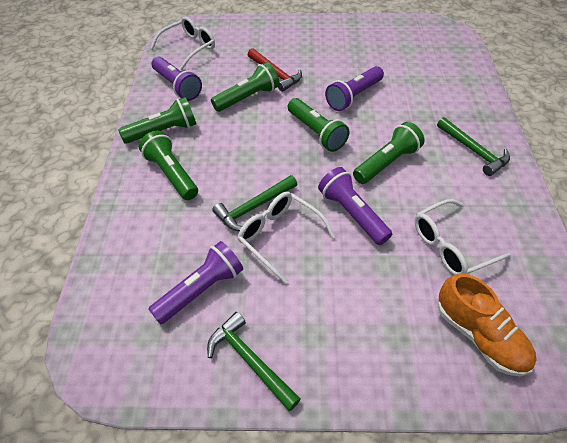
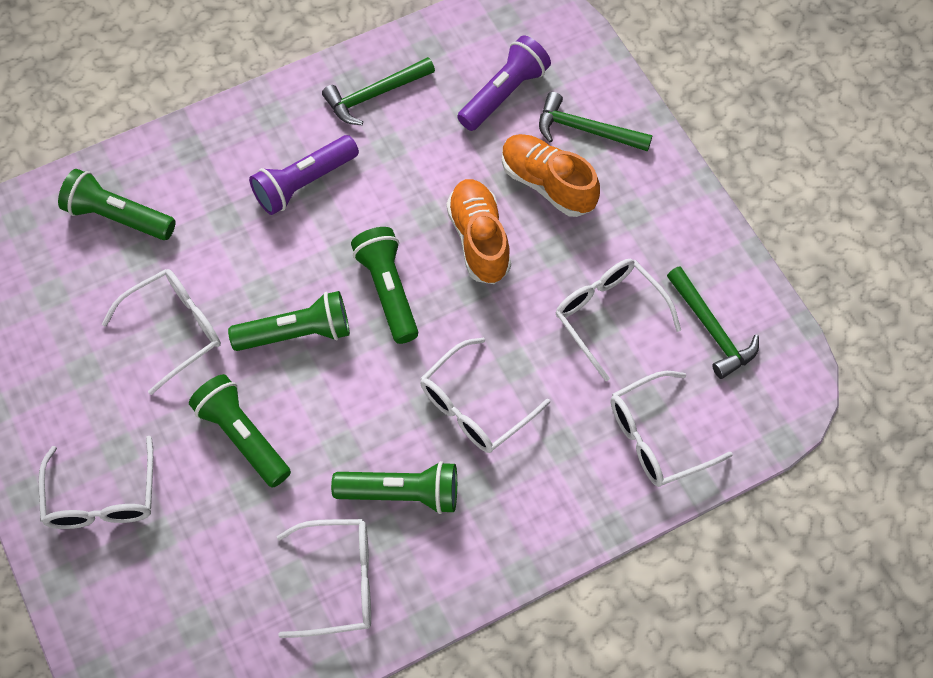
orange shoe: 1 -> 2
purple flashlight: 4 -> 2
red hammer: 1 -> 0
white glasses: 3 -> 6

